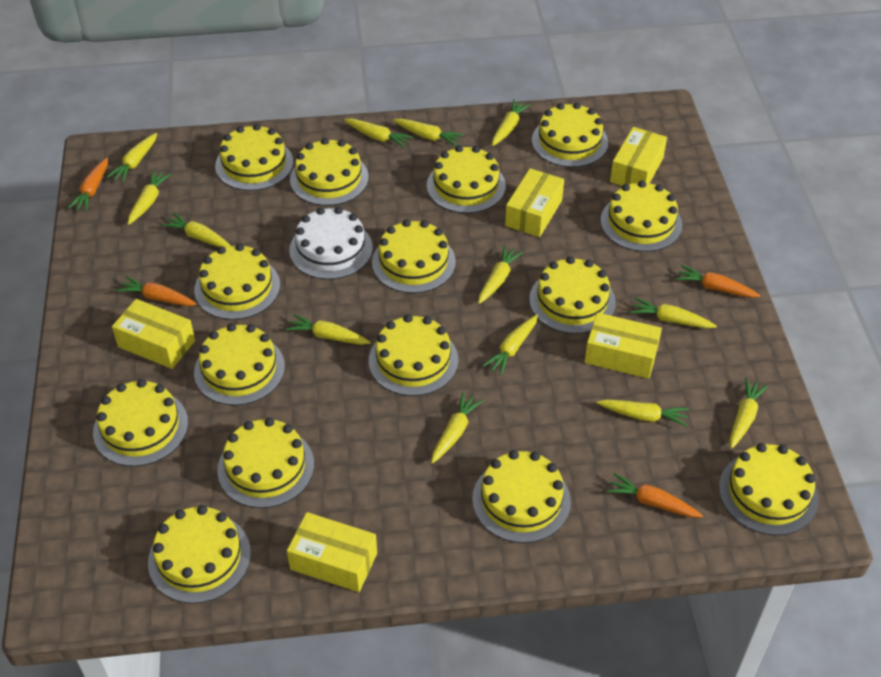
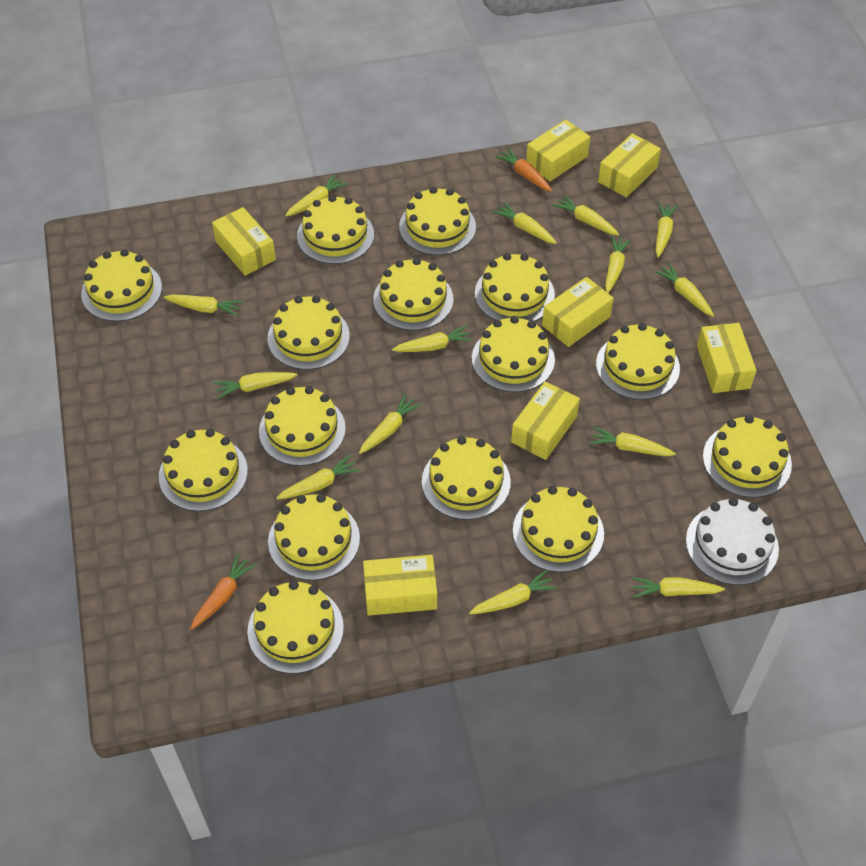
orange carrot: 4 -> 2
yellow box: 5 -> 7
yellow carrot: 13 -> 14

